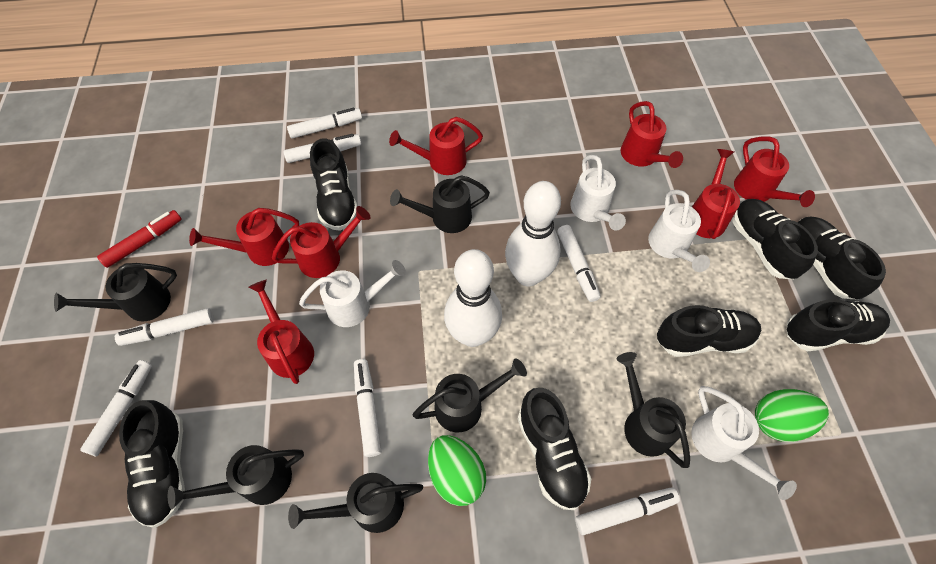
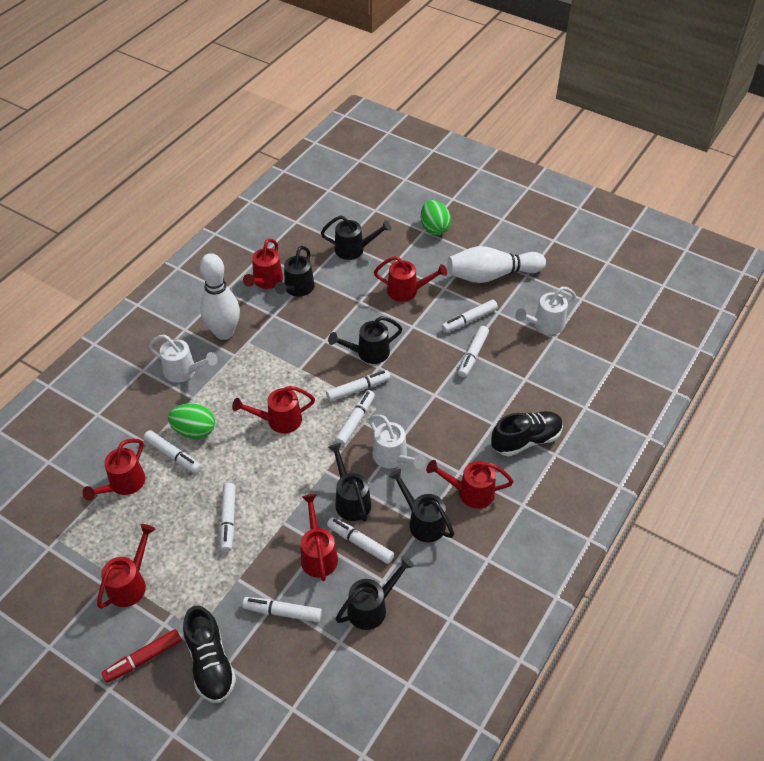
black shoe: 7 -> 2
white marker: 7 -> 8
white watering can: 4 -> 3

